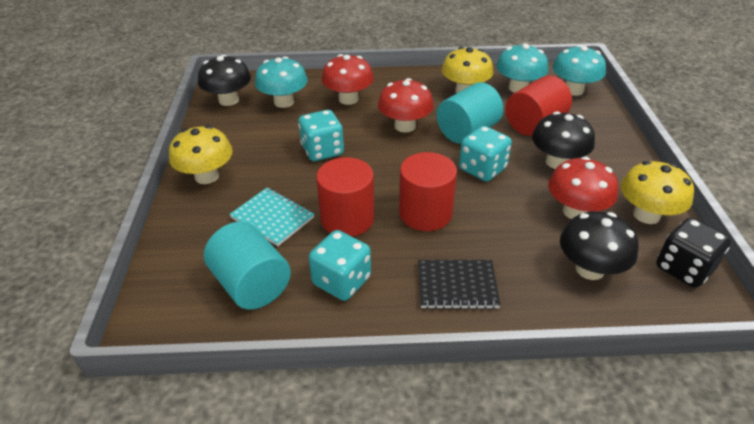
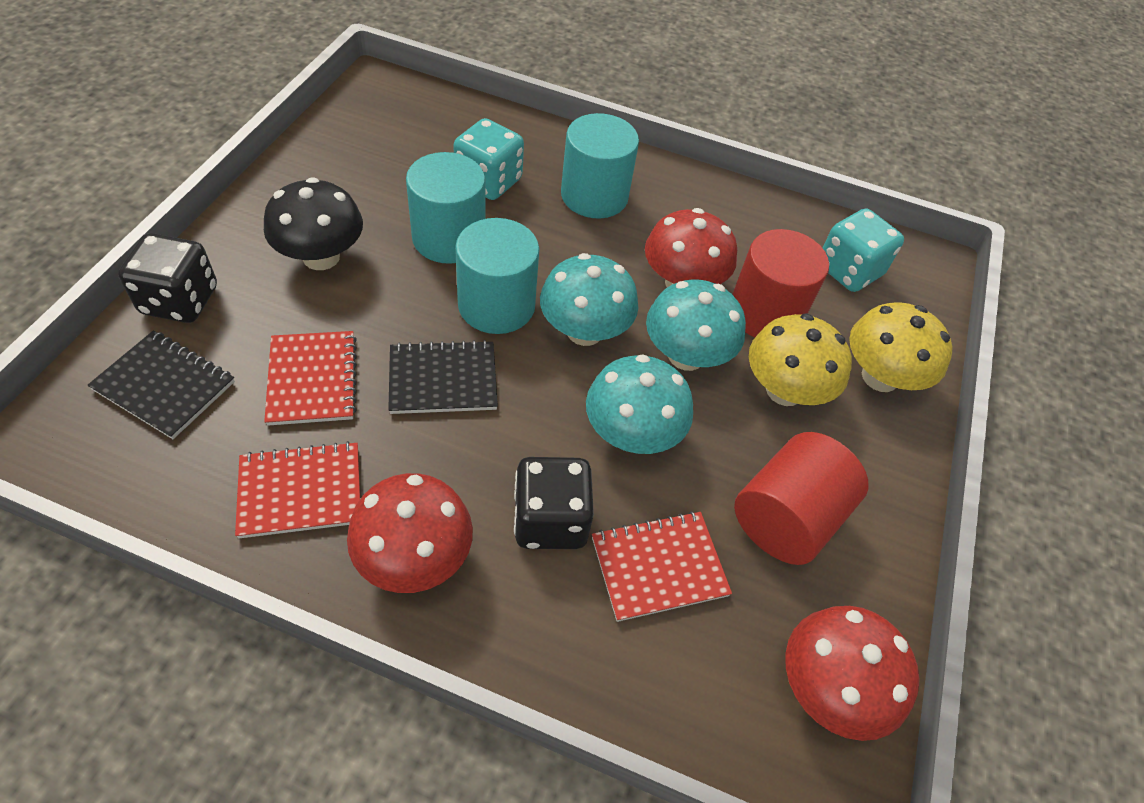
black dice: 1 -> 2
black mushroom: 3 -> 1
black notebook: 1 -> 2
red cylinder: 3 -> 2
red notebook: 0 -> 3
turquoise cylinder: 2 -> 3
turquoise dice: 3 -> 2
turquoise notebook: 1 -> 0
yellow mushroom: 3 -> 2

